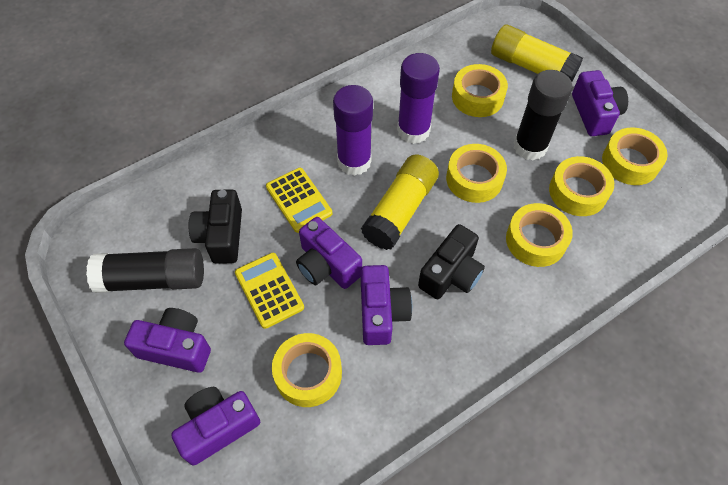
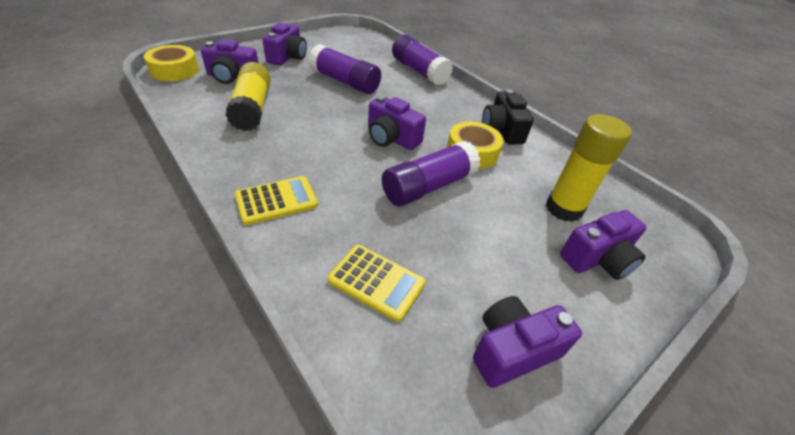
black camera: 2 -> 1
black glue stick: 2 -> 0
purple glue stick: 2 -> 3
yellow tape: 6 -> 2

